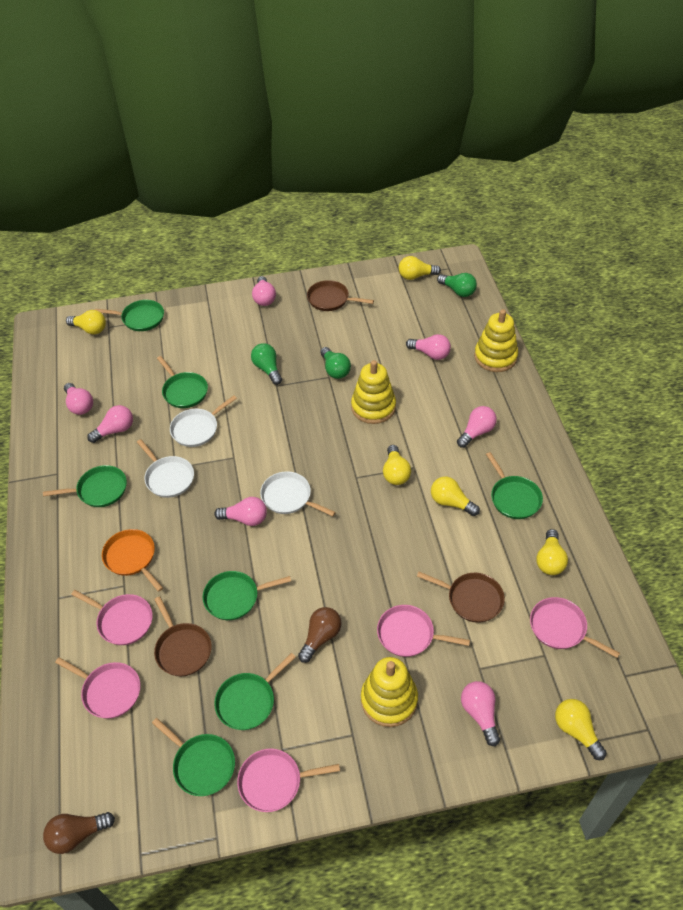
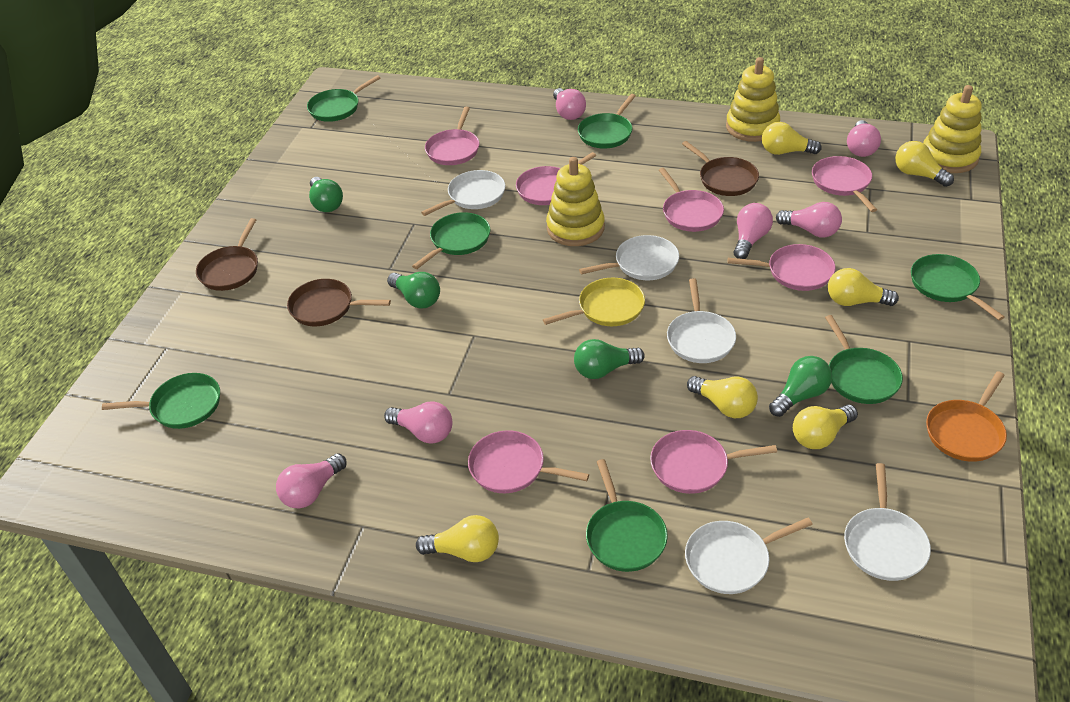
brown light bulb: 2 -> 0
green light bulb: 3 -> 4
pink light bulb: 7 -> 6
pink pan: 5 -> 7
white pan: 3 -> 5
yellow pan: 0 -> 1

